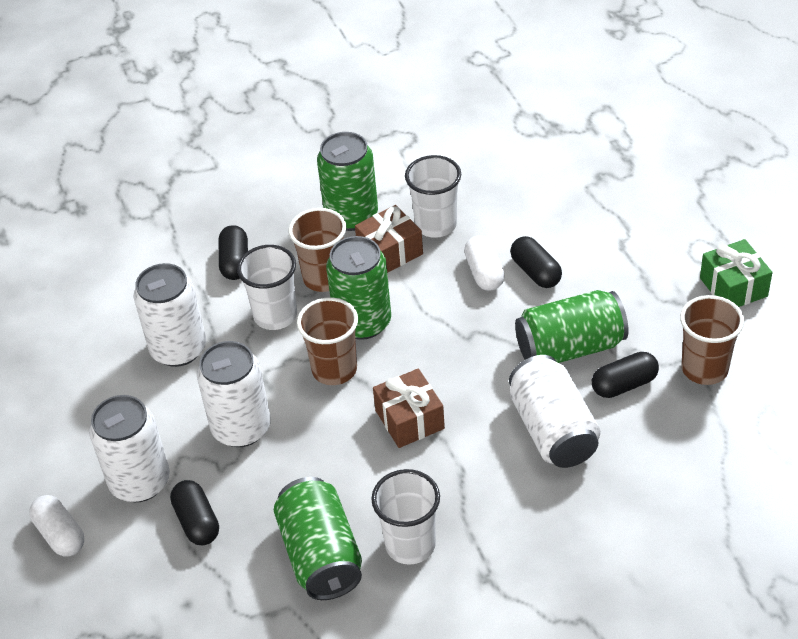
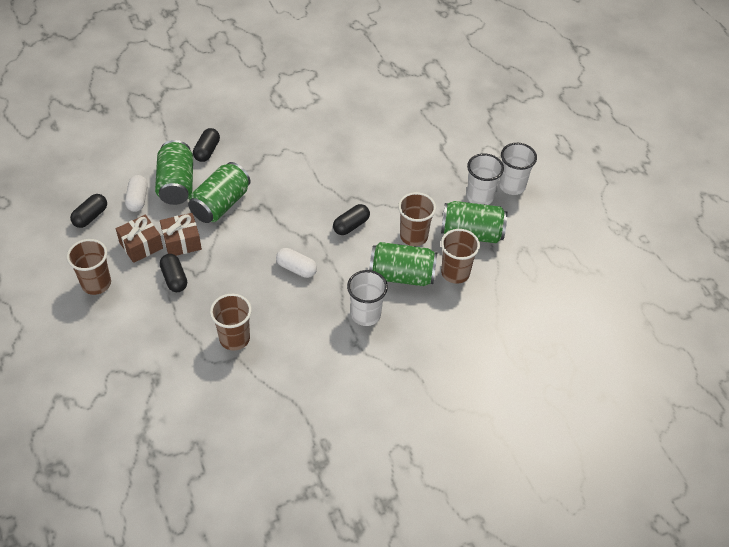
brown cup: 3 -> 4
green gift: 1 -> 0
white can: 4 -> 0

